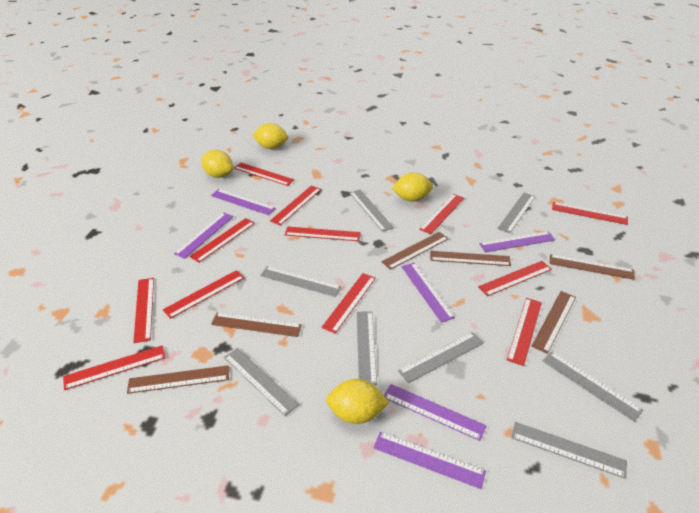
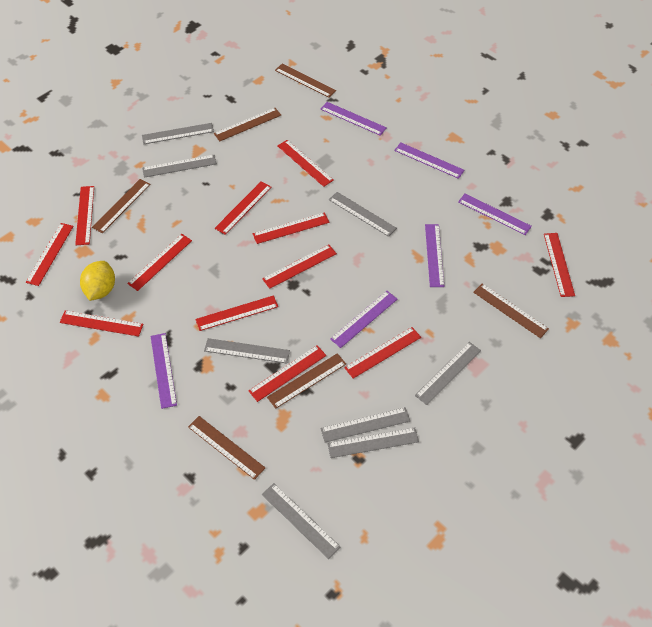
yellow lemon: 4 -> 1

